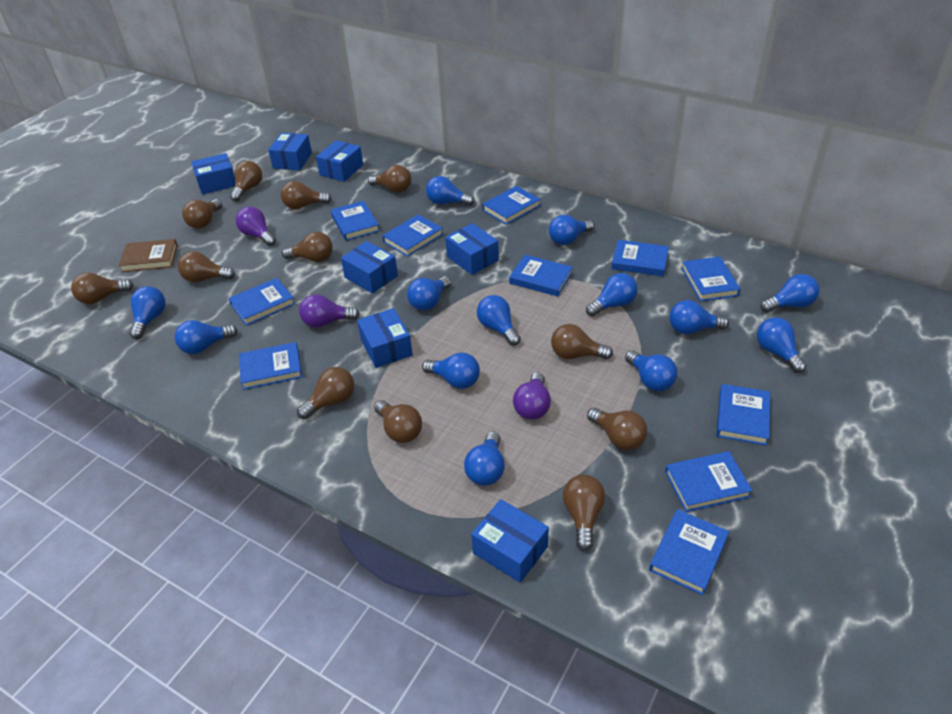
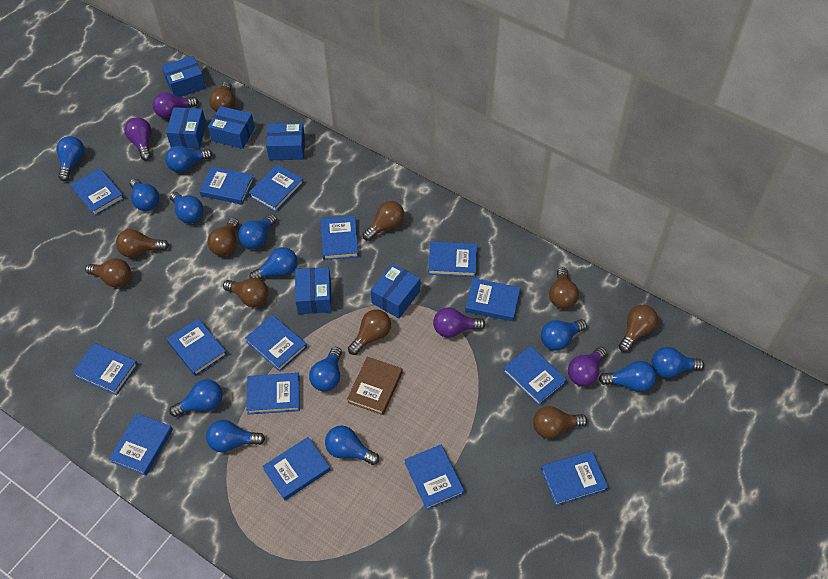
blue book: 11 -> 15
blue box: 7 -> 6
brown light bulb: 12 -> 10
purple light bulb: 3 -> 4

